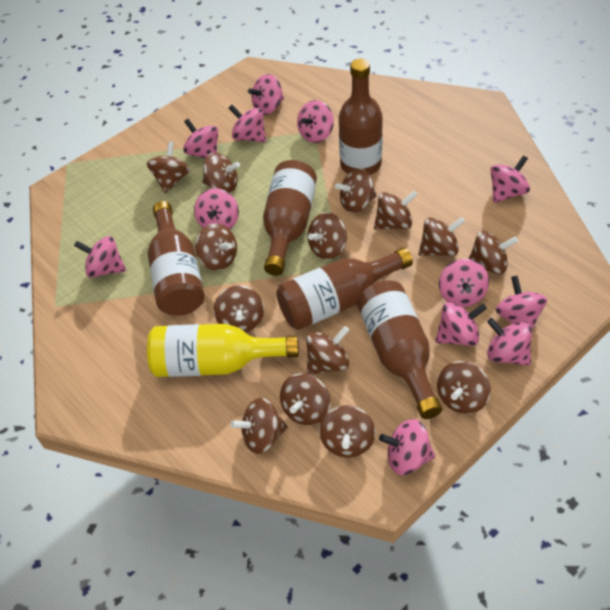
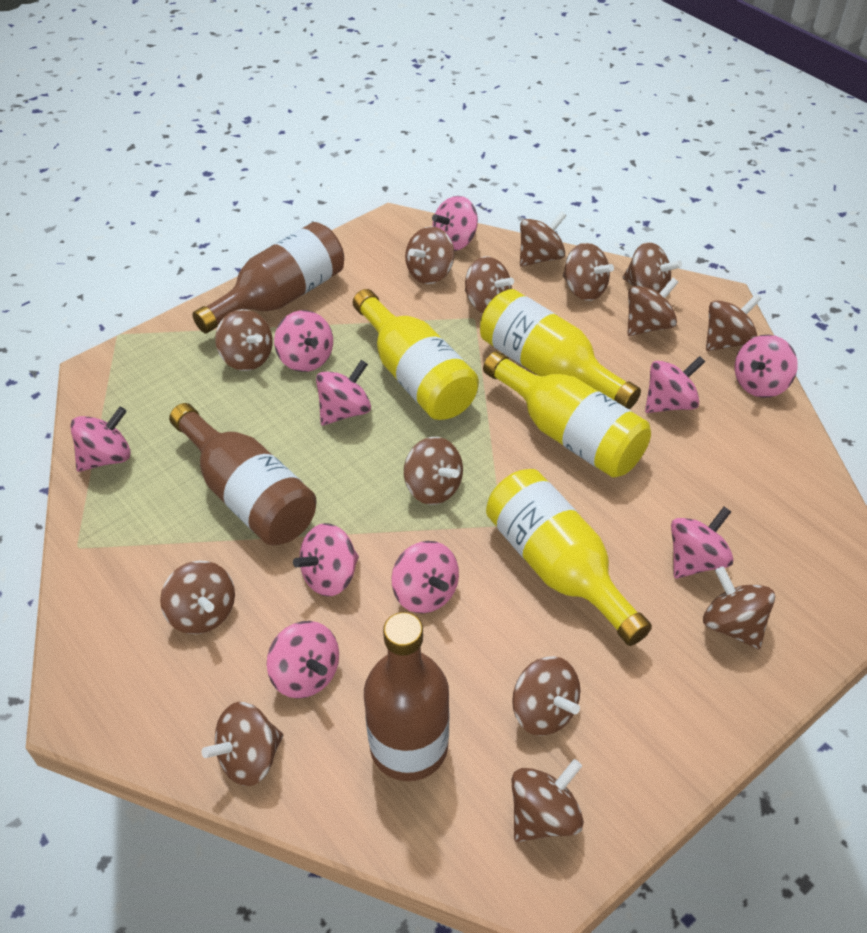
brown bottle: 5 -> 3
pink spinning top: 12 -> 10
yellow bottle: 1 -> 4

